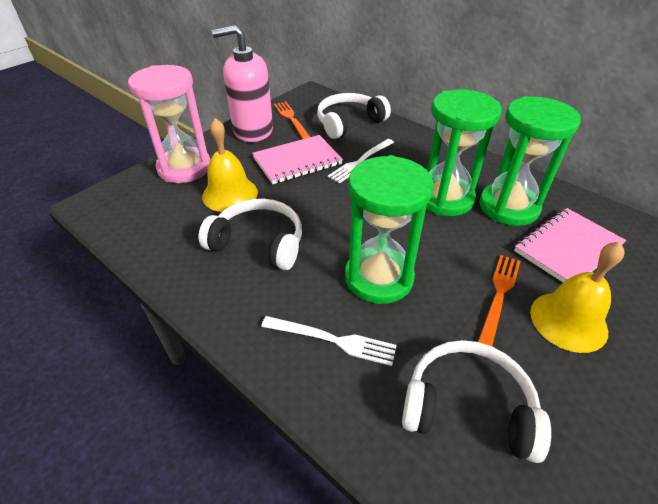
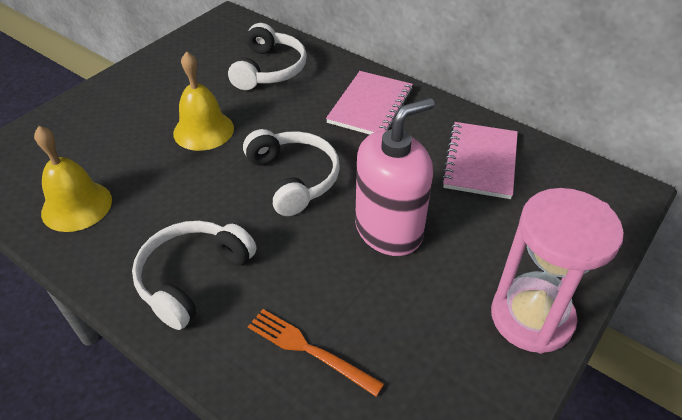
green hourglass: 3 -> 0
orange fork: 2 -> 1
white fork: 2 -> 0

